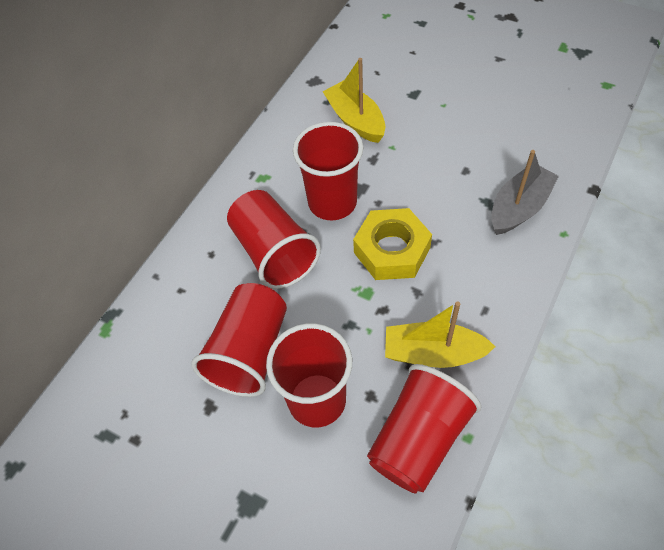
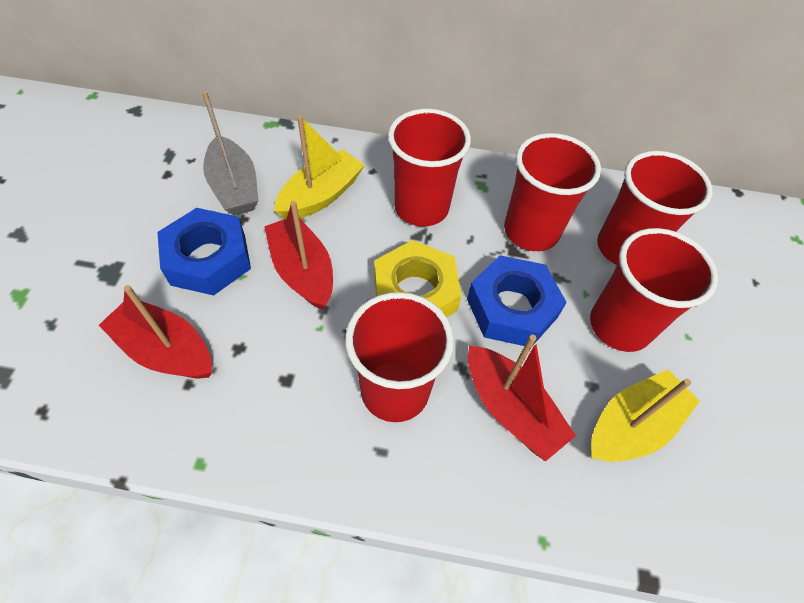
blue nut: 0 -> 2
red boat: 0 -> 3

